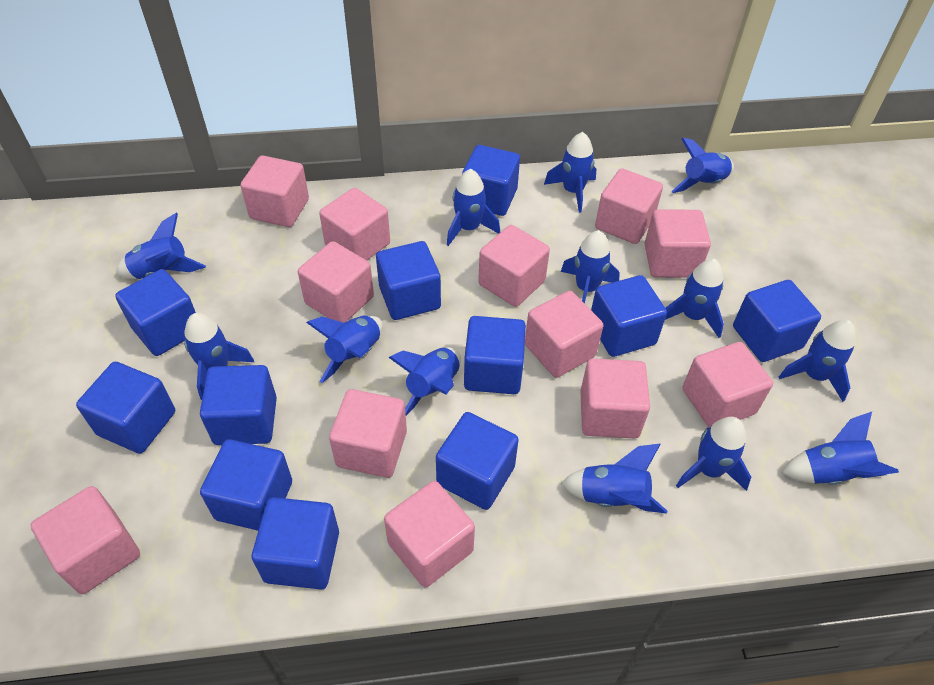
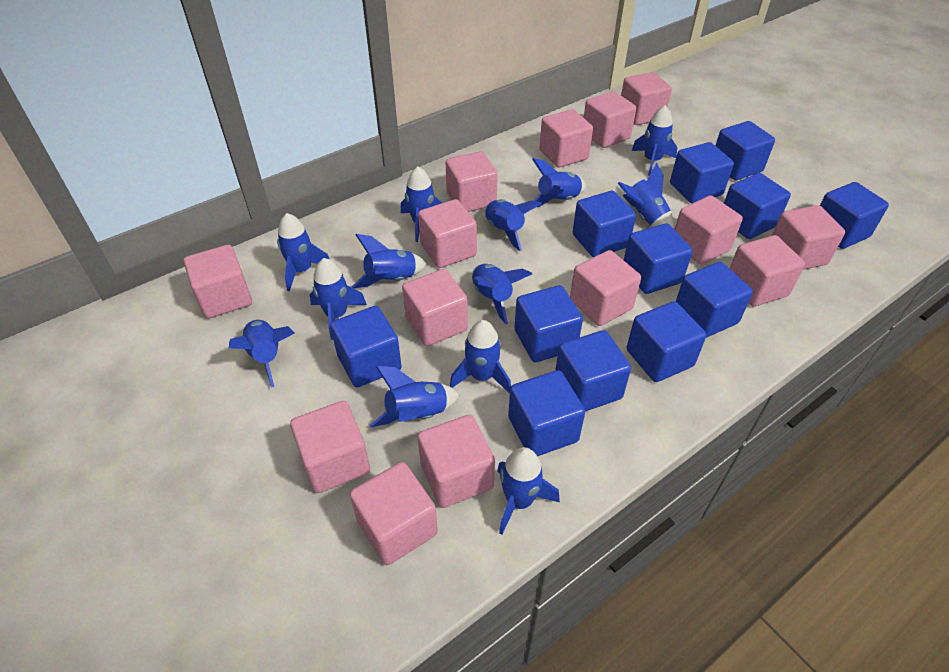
blue cube: 11 -> 12
pink cube: 12 -> 14

